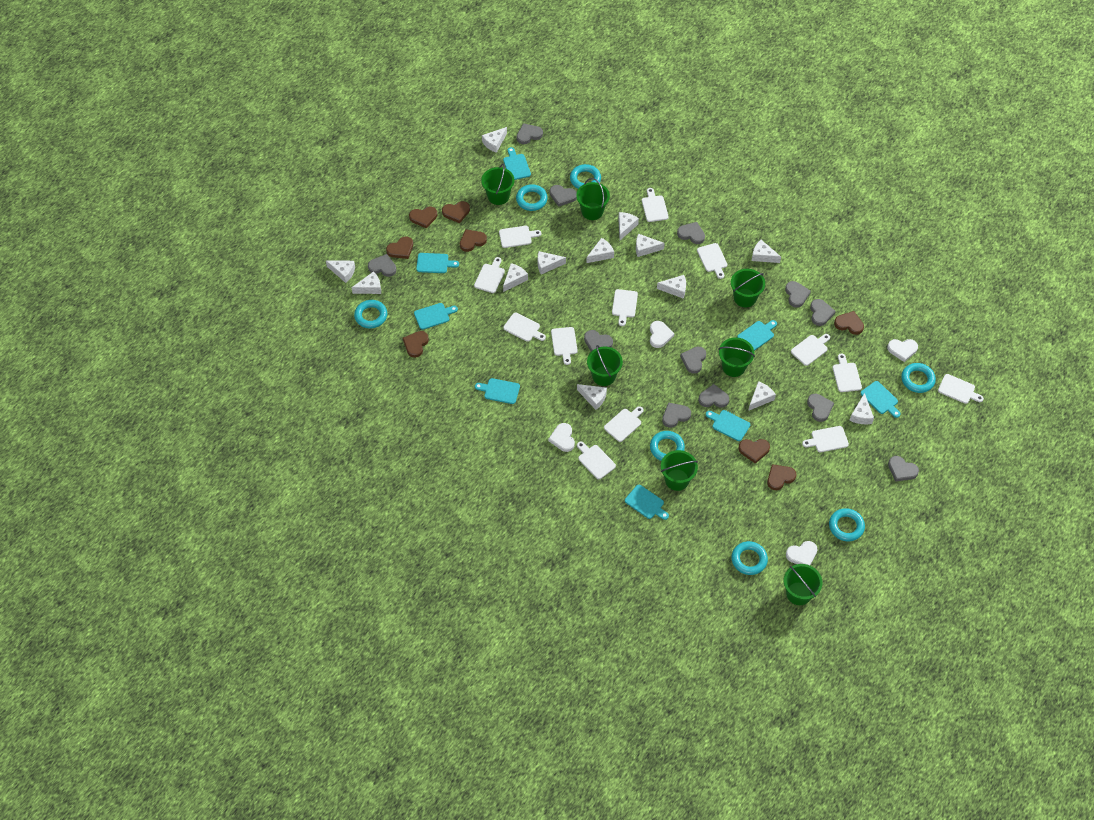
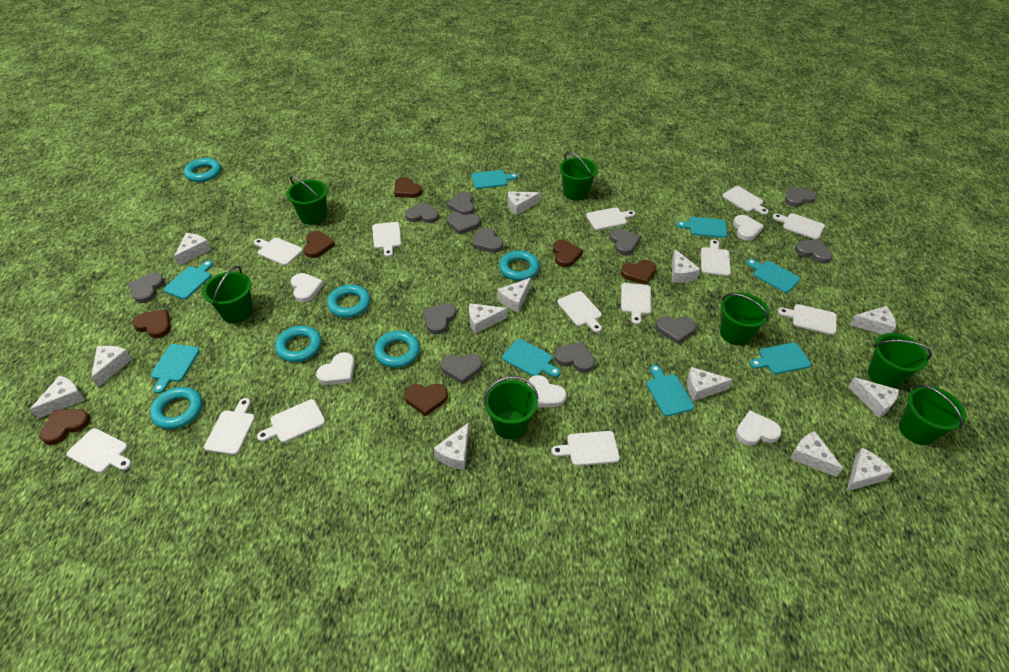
brown heart: 8 -> 7
turquoise ring: 7 -> 6
white heart: 4 -> 5

